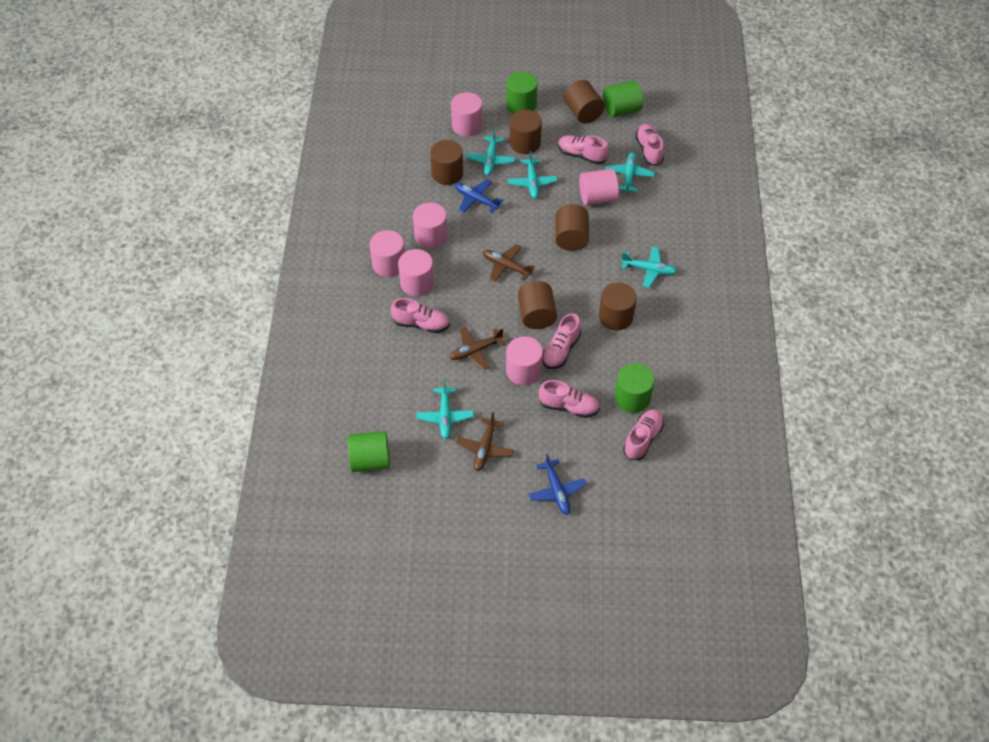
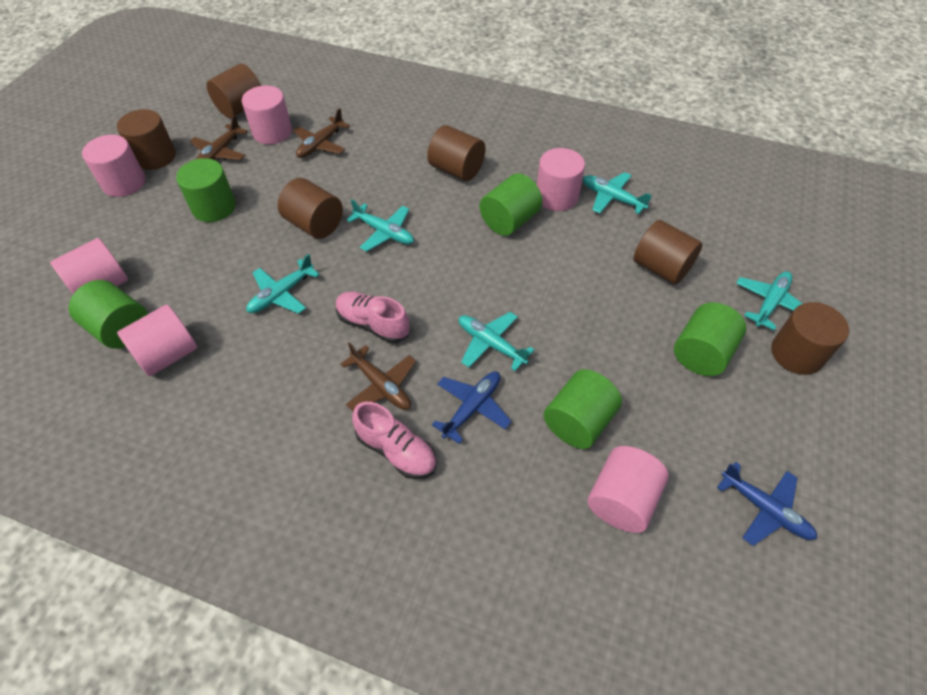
green cylinder: 4 -> 5
pink shoe: 6 -> 2

